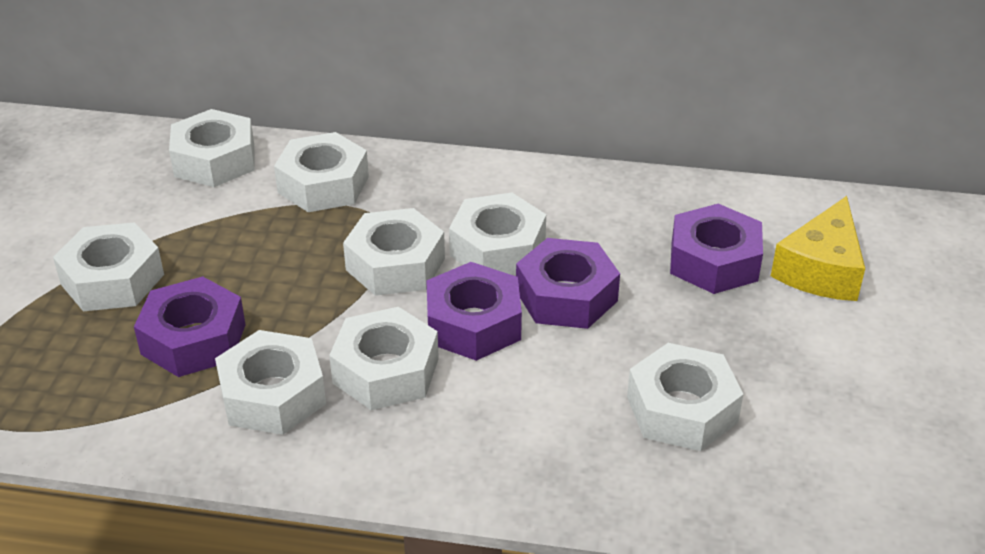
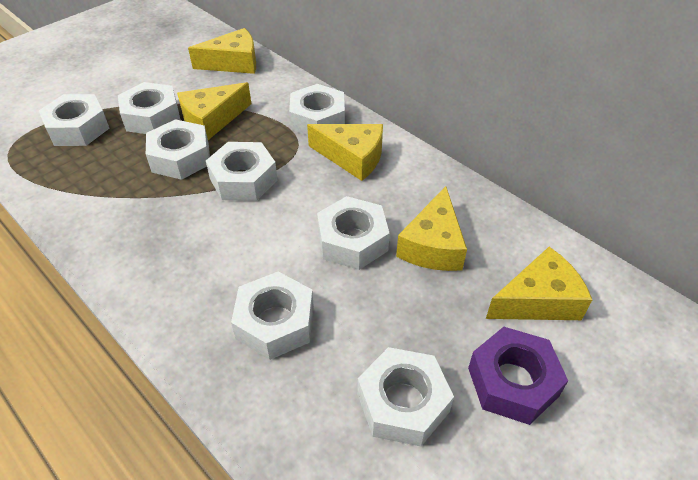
purple nut: 4 -> 1
yellow cheese: 1 -> 5

